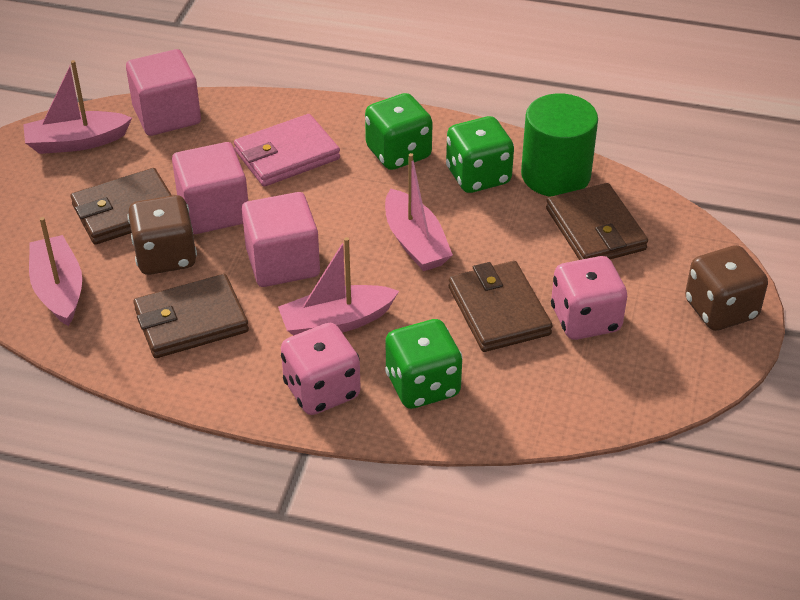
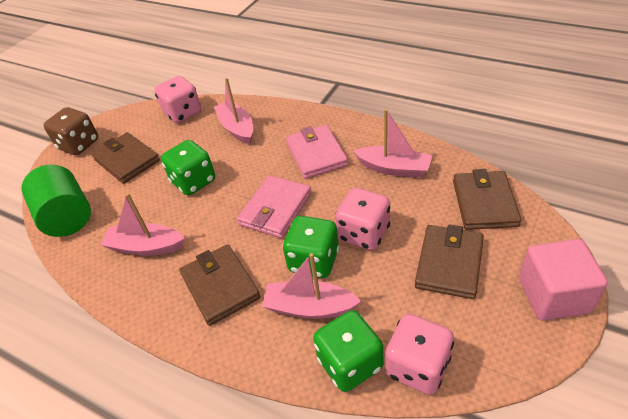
brown dice: 2 -> 1
pink cube: 3 -> 1
pink dice: 2 -> 3
pink wallet: 1 -> 2

